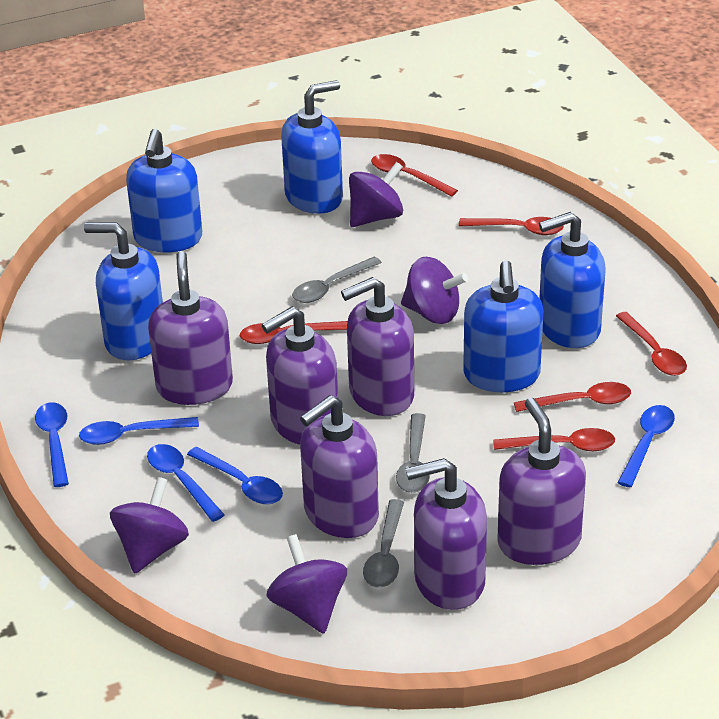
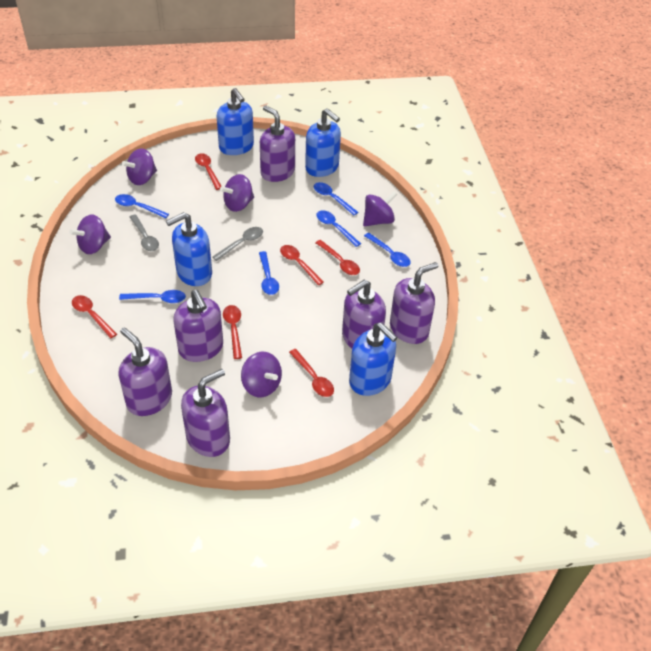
blue soap dispenser: 5 -> 4
blue spoon: 5 -> 6
grey spoon: 3 -> 2
purple spinning top: 4 -> 5

